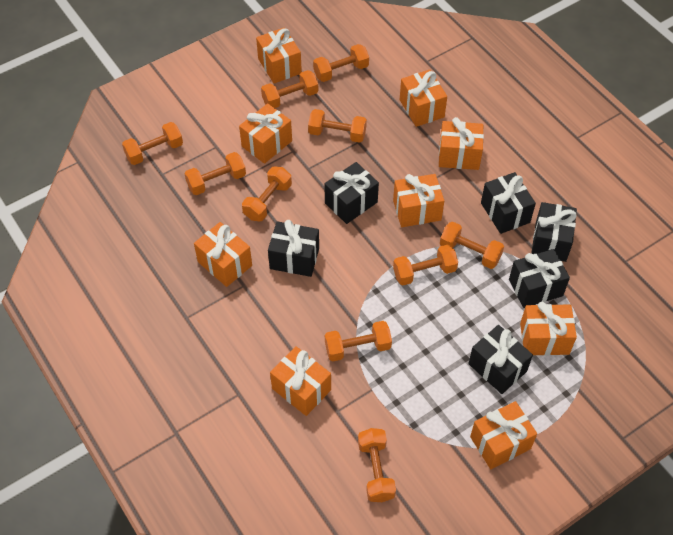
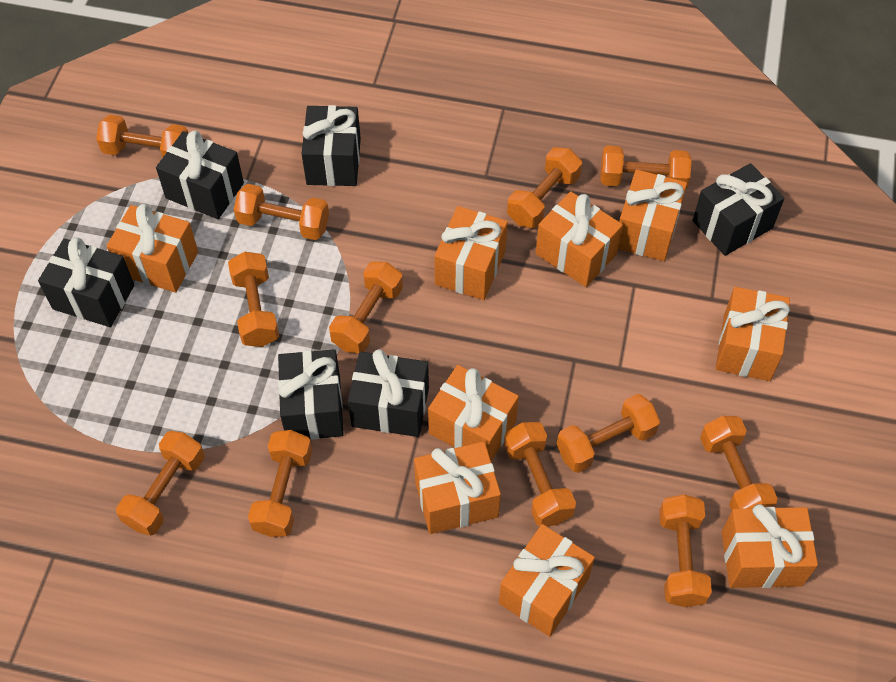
orange dumbbell: 10 -> 12

